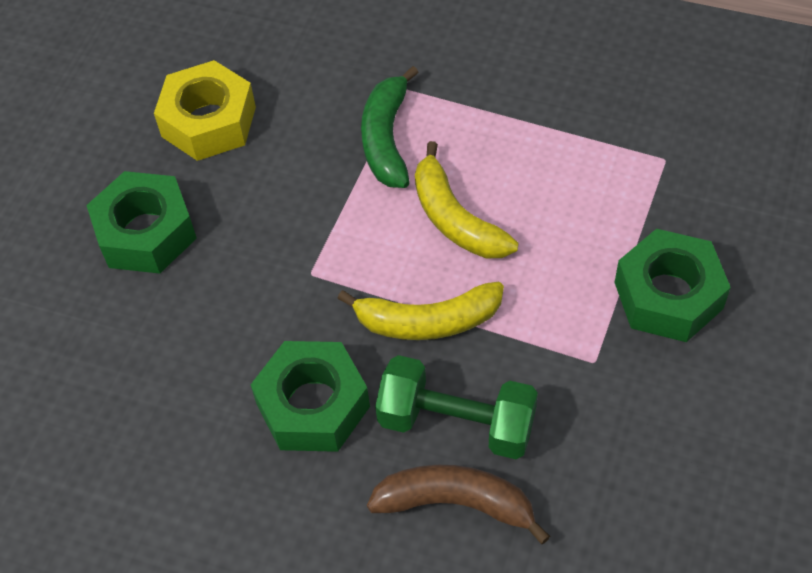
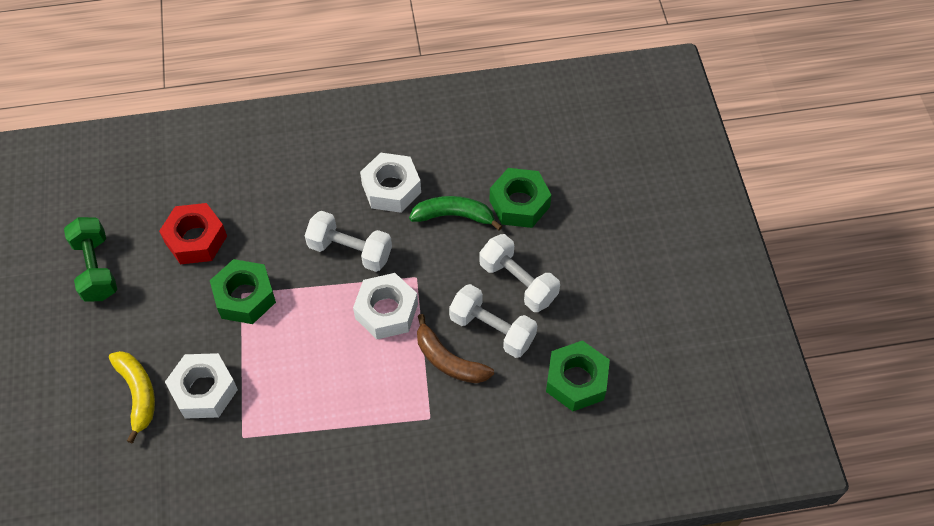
red nut: 0 -> 1
white dumbbell: 0 -> 3
white nut: 0 -> 3
yellow banana: 2 -> 1
yellow nut: 1 -> 0

